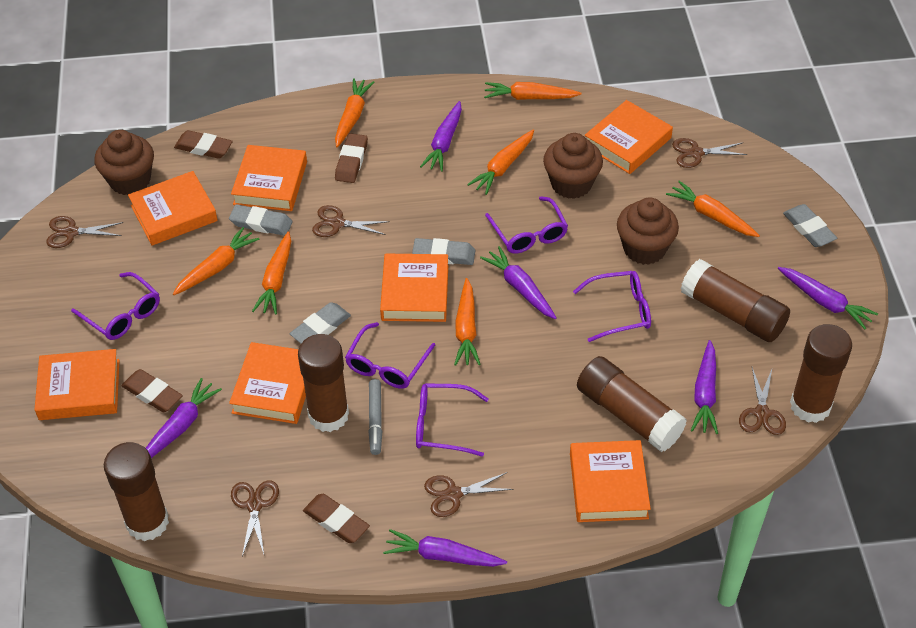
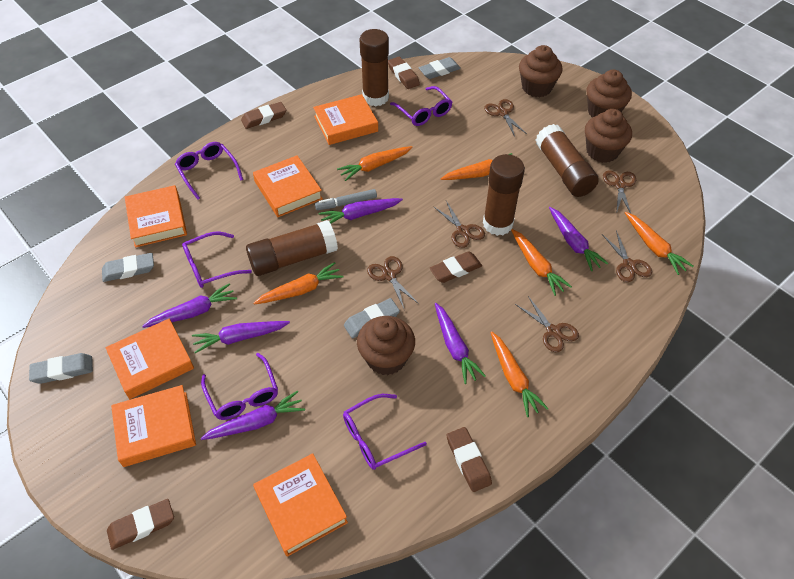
brown cupcake: 3 -> 4
brown eraser: 4 -> 5
brown glue stick: 5 -> 4
orange book: 7 -> 6
orange carrot: 7 -> 6

